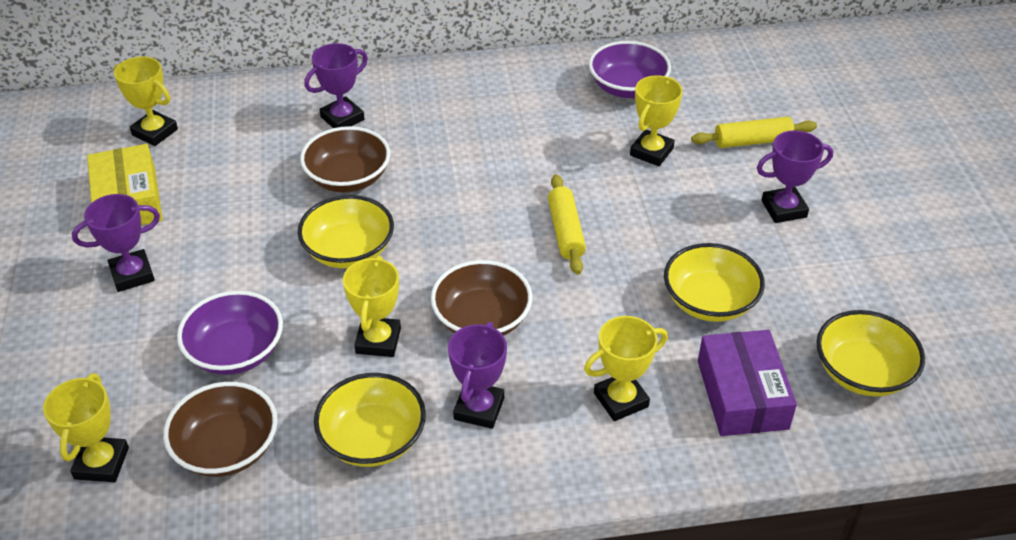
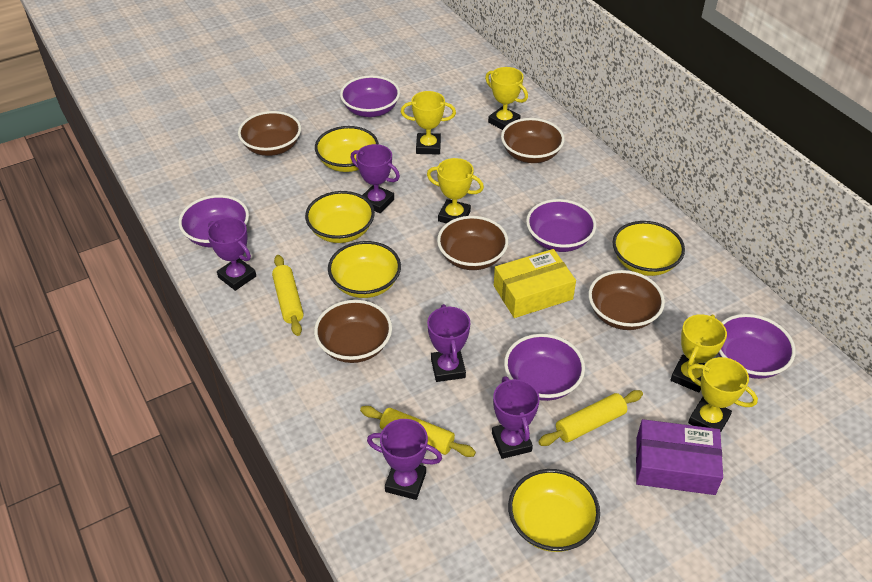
brown bowl: 3 -> 5
purple bowl: 2 -> 5
purple trophy: 4 -> 5
yellow bowl: 4 -> 5
yellow rolling pin: 2 -> 3

